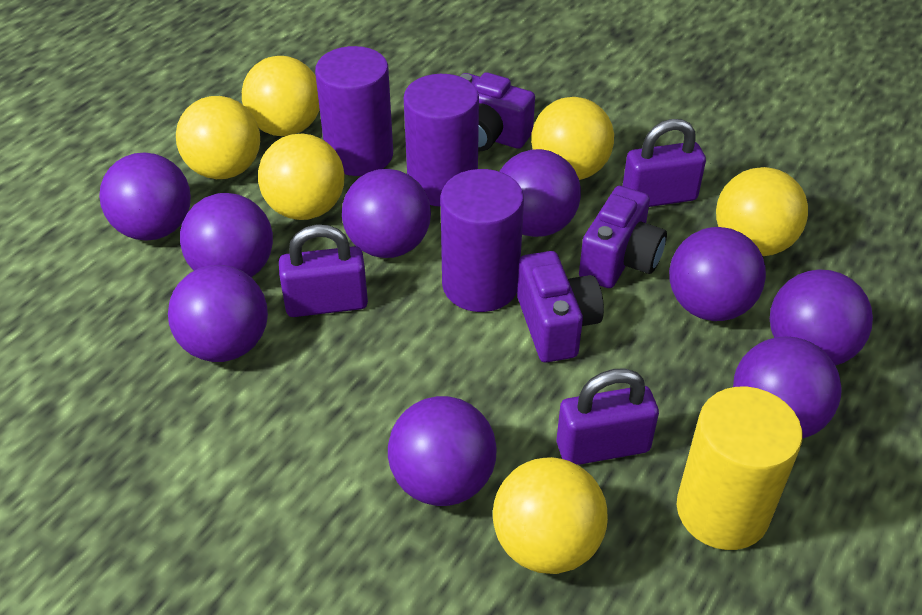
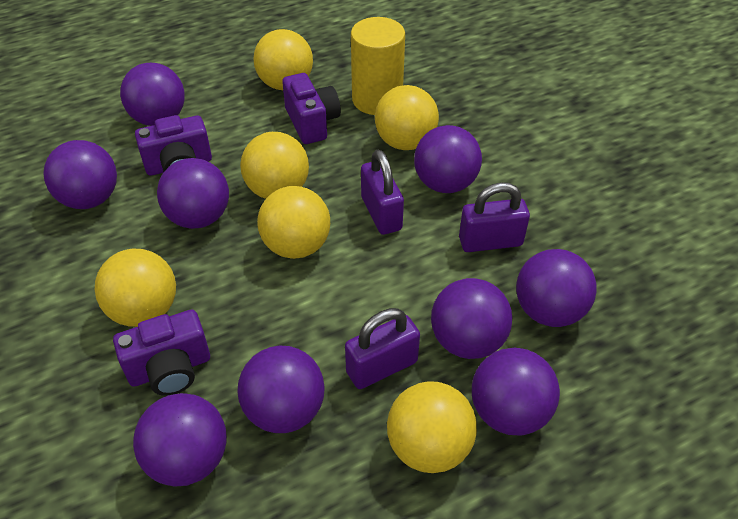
purple cylinder: 3 -> 0

